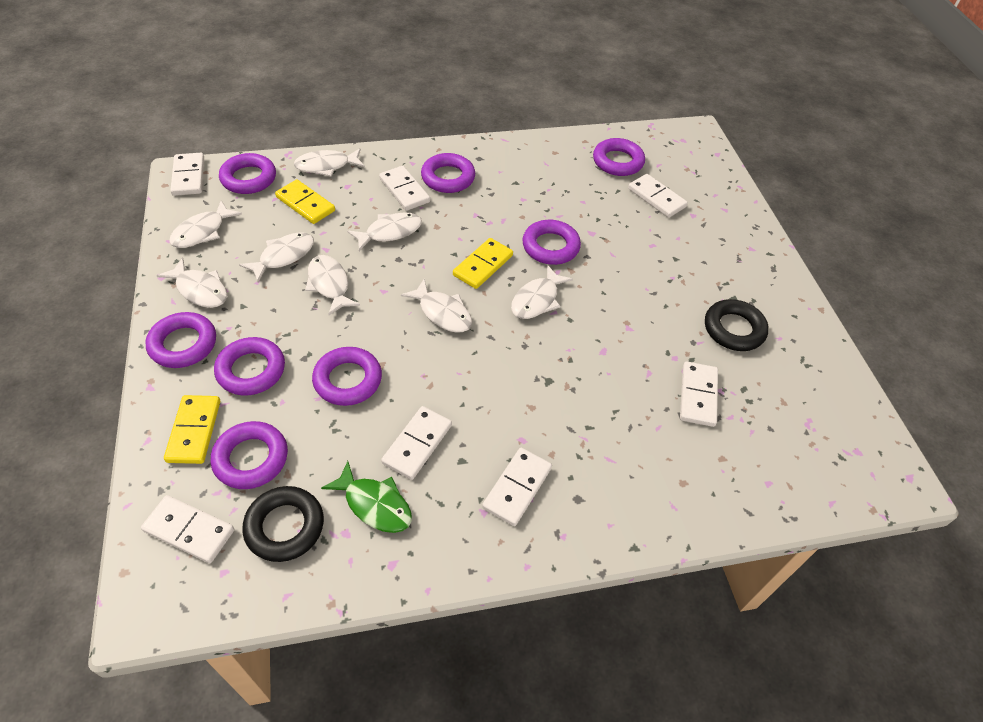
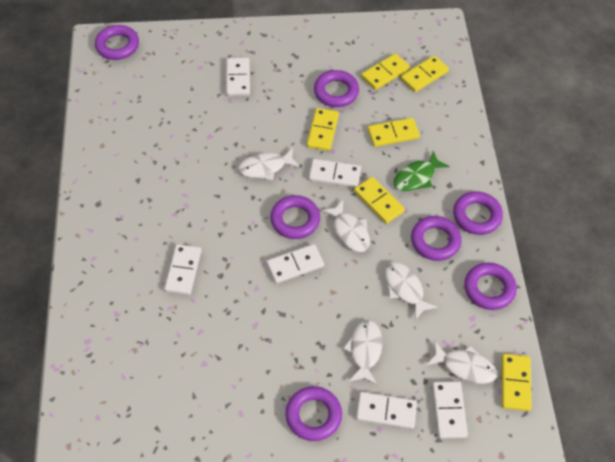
black ring: 2 -> 0
purple ring: 8 -> 7
white domino: 7 -> 6
white fish: 8 -> 5
yellow domino: 3 -> 6

